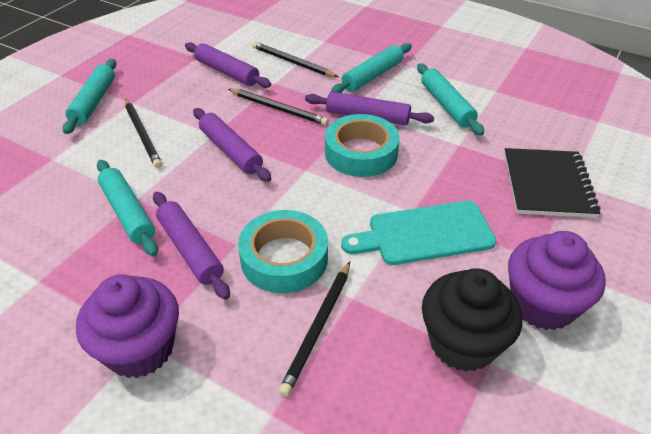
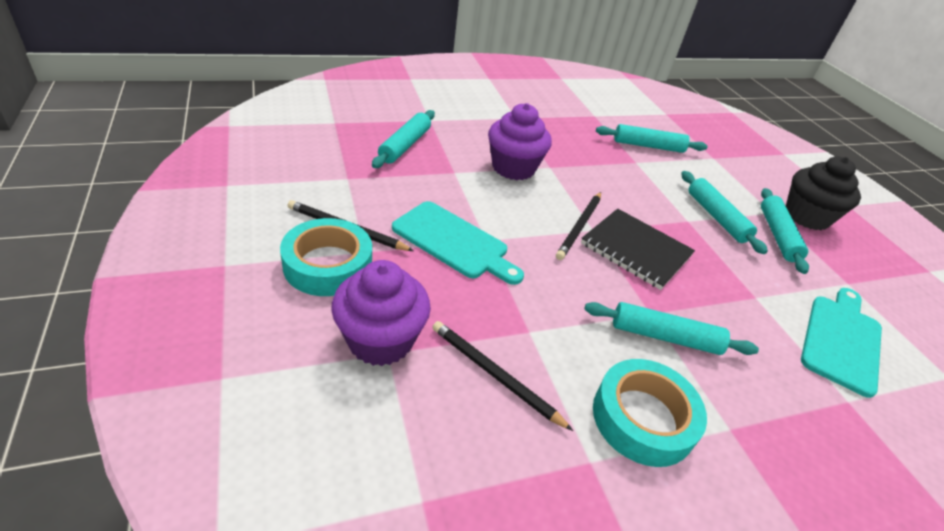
black pencil: 4 -> 3
purple rolling pin: 4 -> 0
turquoise cutting board: 1 -> 2
turquoise rolling pin: 4 -> 5

